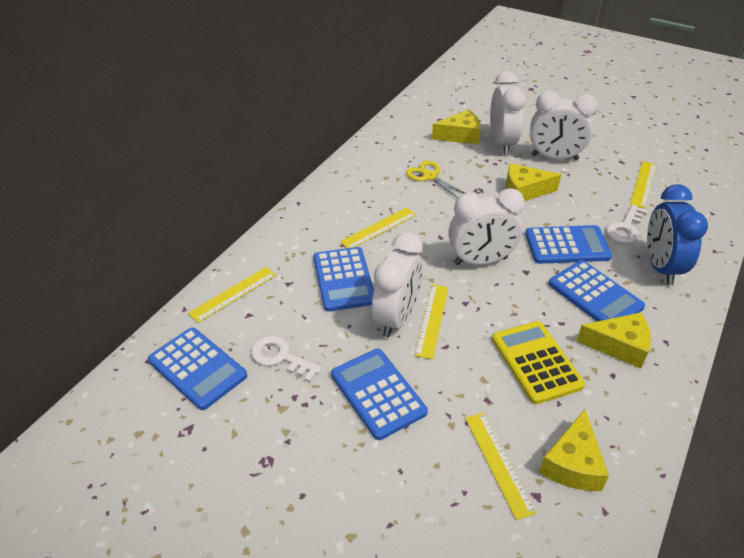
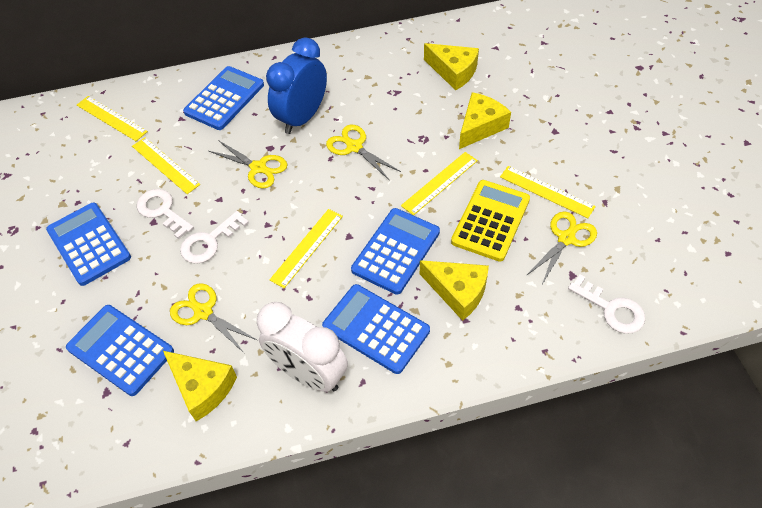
white clock: 4 -> 1
white key: 2 -> 3
yellow scissors: 1 -> 4

